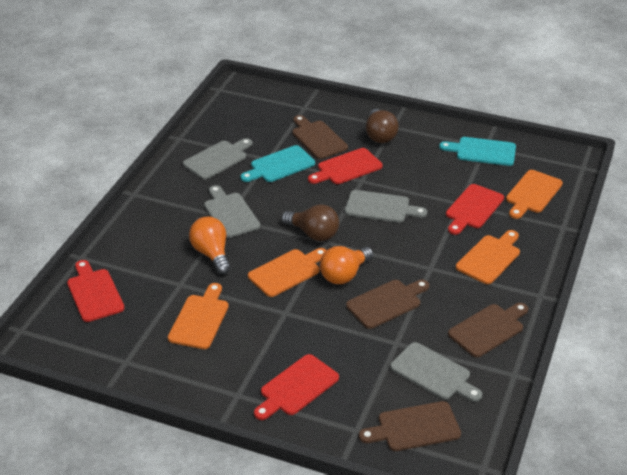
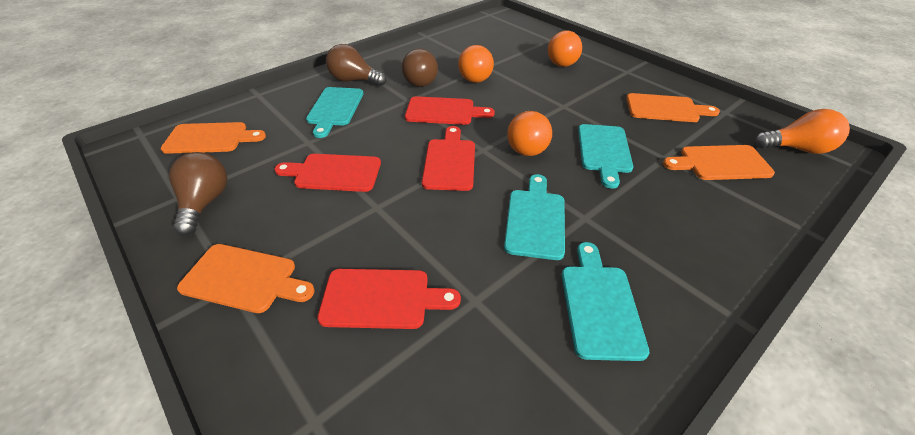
brown cutting board: 4 -> 0
brown light bulb: 2 -> 3
grey cutting board: 4 -> 0
orange light bulb: 2 -> 4
turquoise cutting board: 2 -> 4

